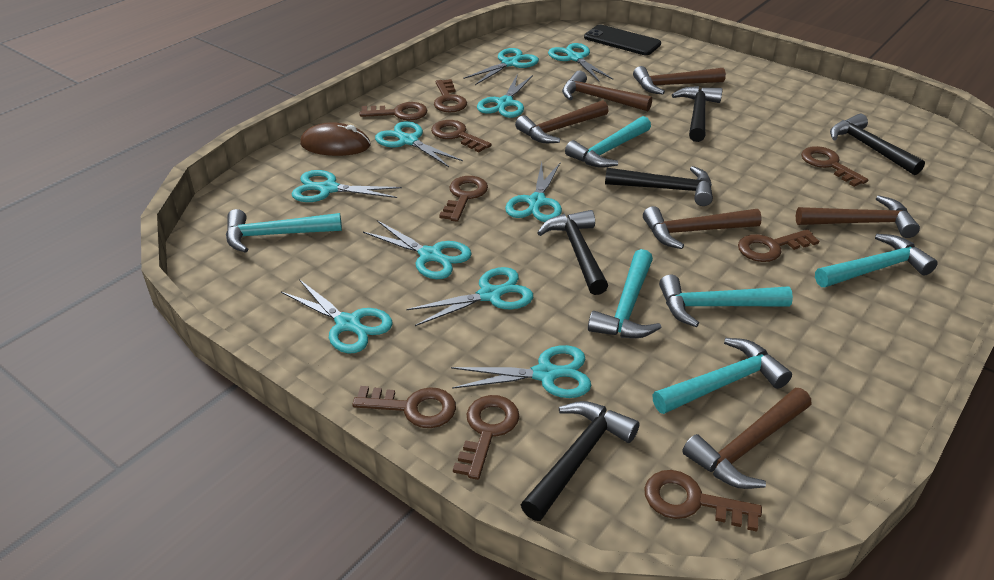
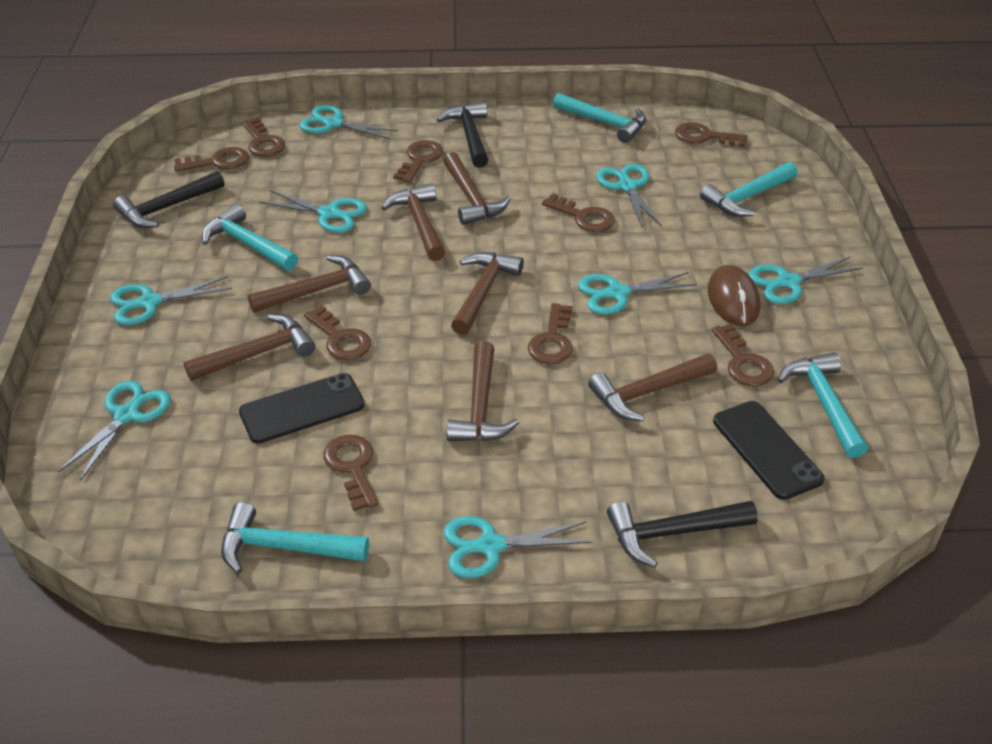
black hammer: 5 -> 3
black phone: 1 -> 2
brown hammer: 6 -> 7
turquoise hammer: 6 -> 5
turquoise scissors: 10 -> 8

